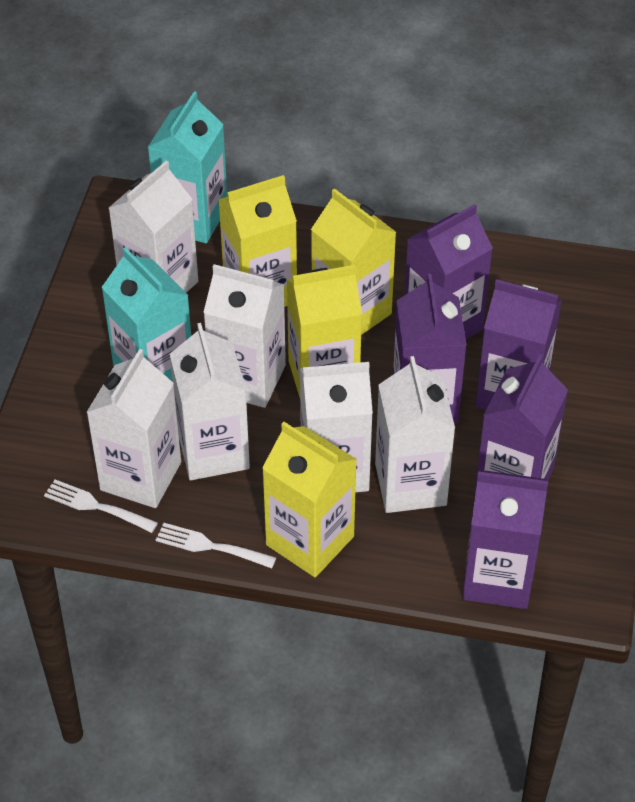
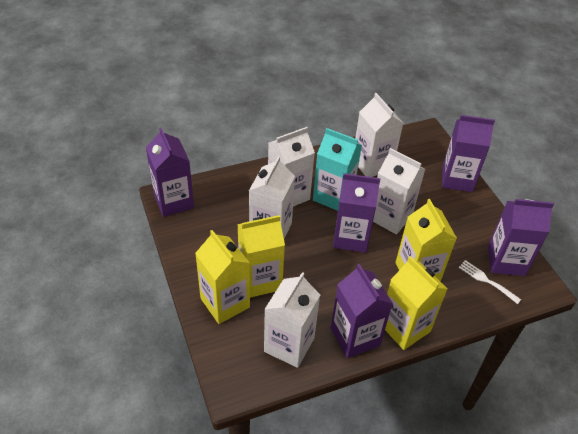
turquoise carton: 2 -> 1
white carton: 6 -> 5
white fork: 2 -> 1

